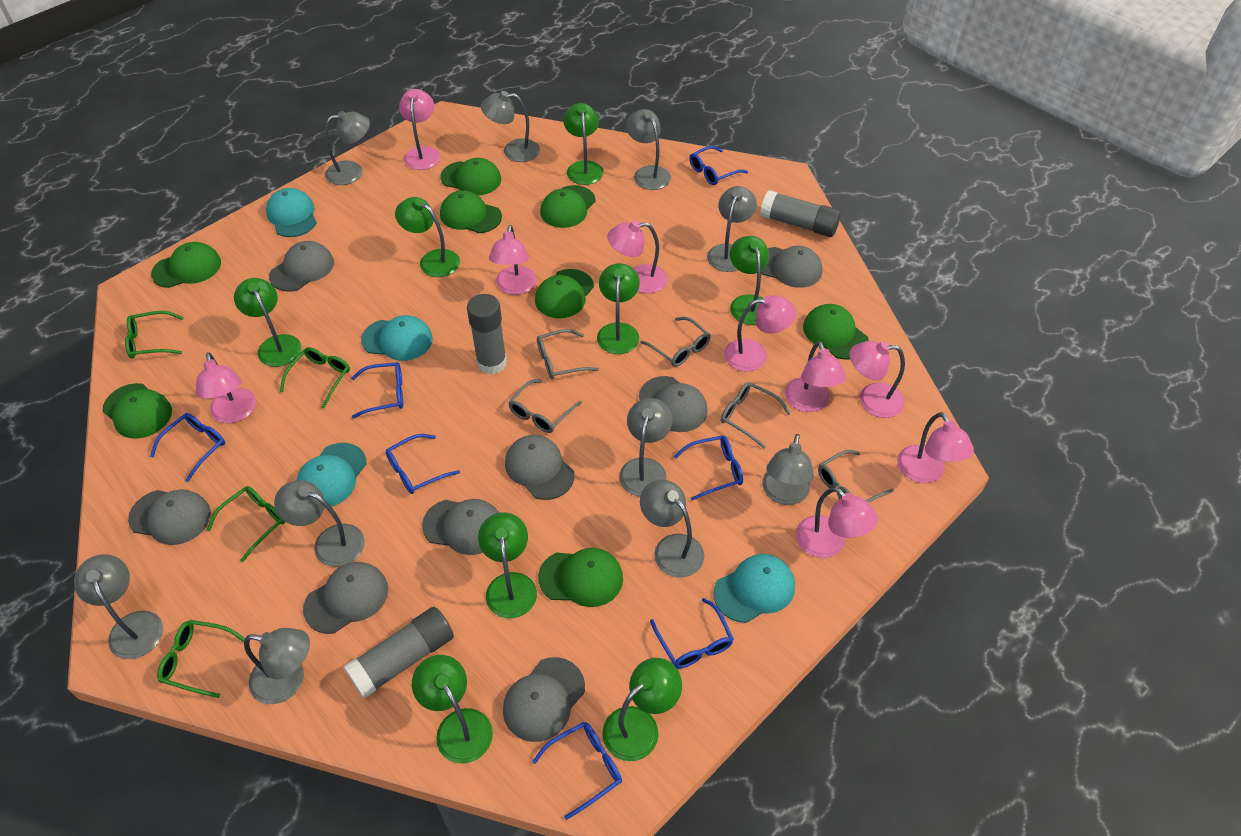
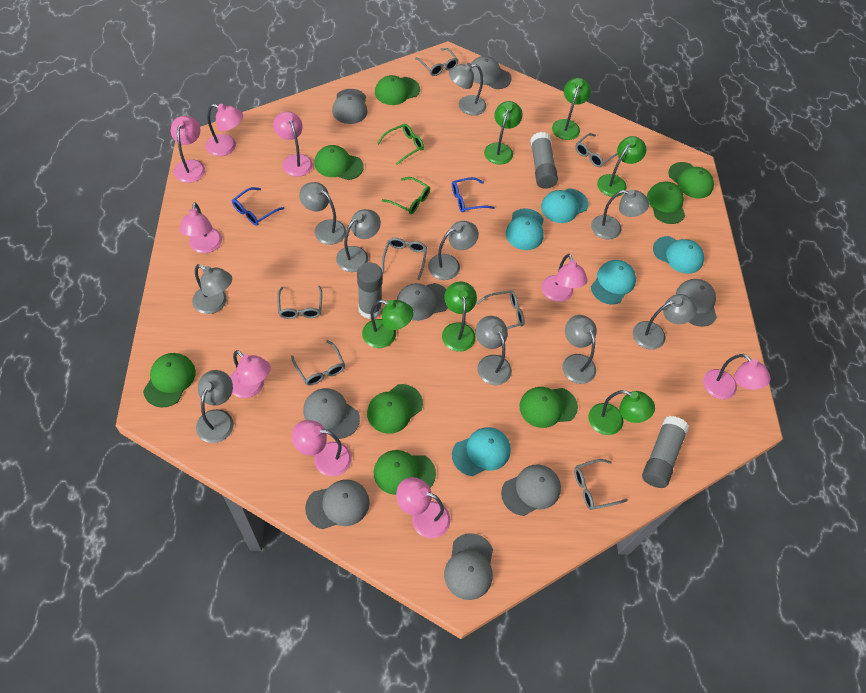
blue glasses: 7 -> 2
green glasses: 4 -> 2
green lamp: 8 -> 6
grey glasses: 5 -> 7
turquoise cap: 4 -> 5

